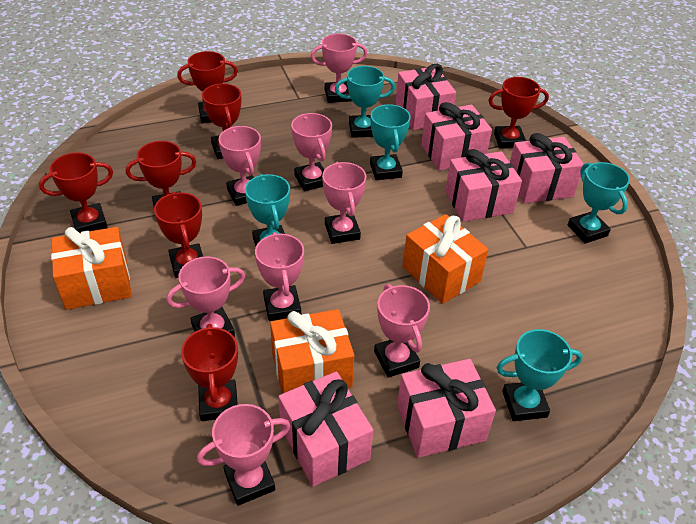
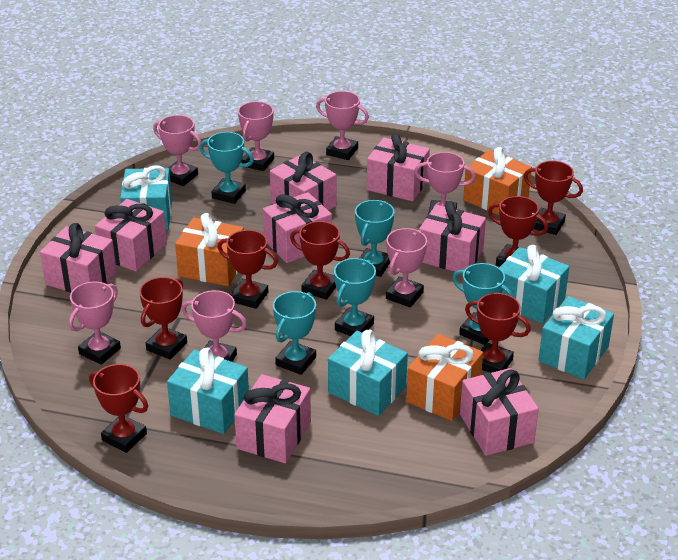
pink gift: 6 -> 8
pink trophy: 8 -> 7
turquoise gift: 0 -> 5

